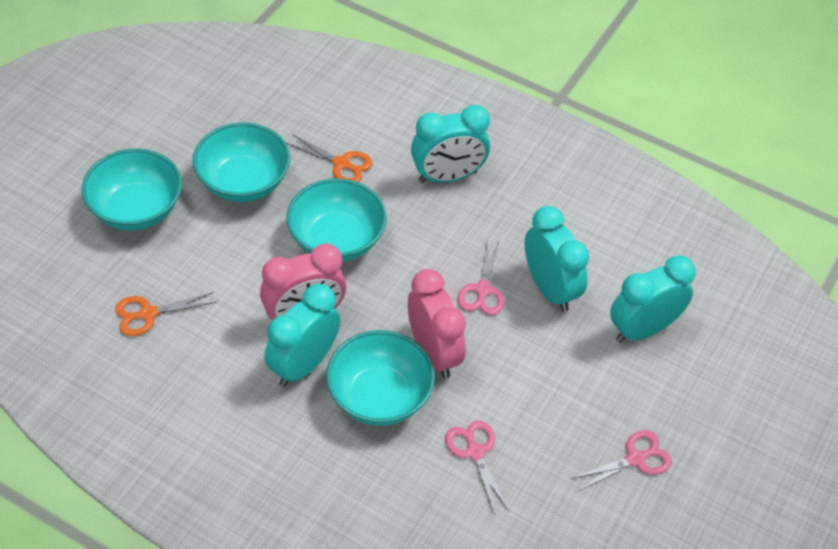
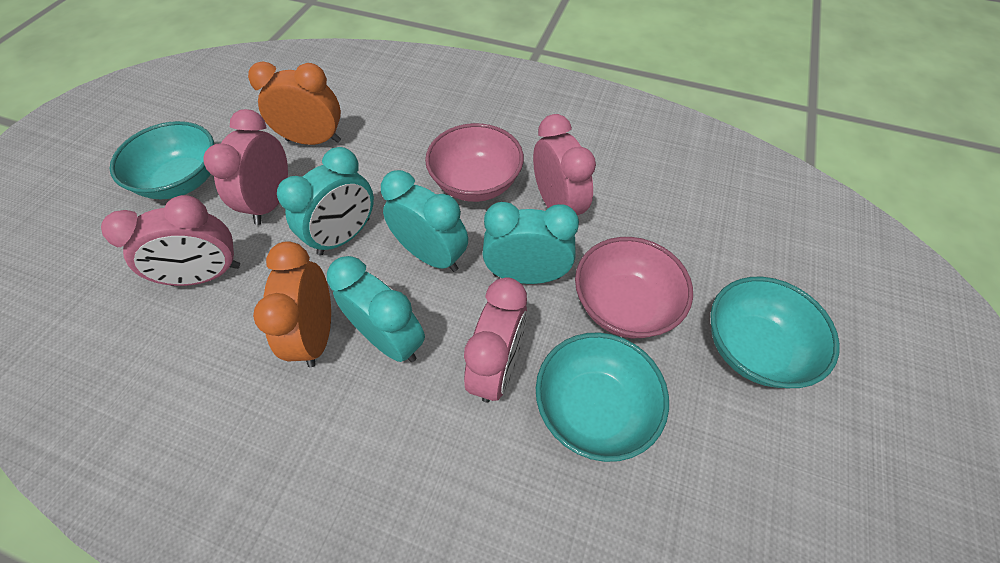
orange clock: 0 -> 2
orange scissors: 2 -> 0
pink bowl: 0 -> 2
pink clock: 2 -> 4
pink scissors: 3 -> 0
turquoise bowl: 4 -> 3

